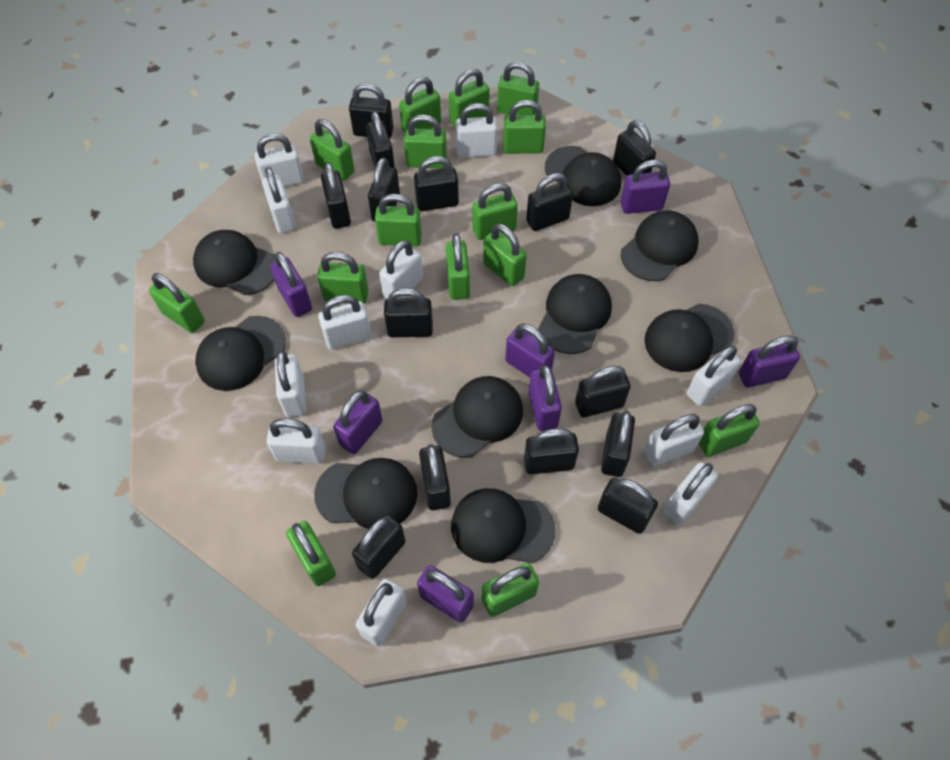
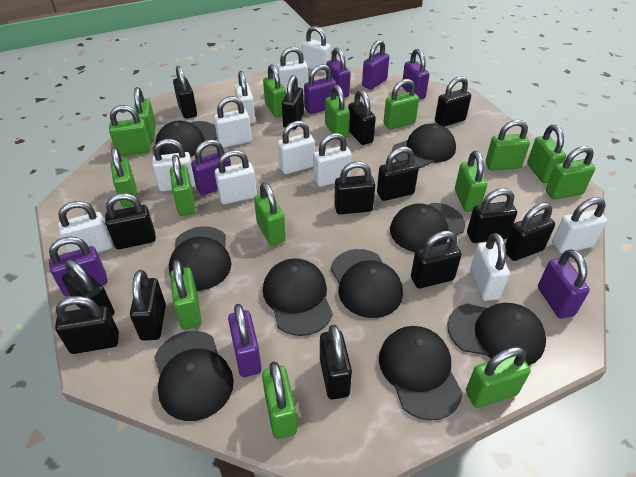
purple padlock: 7 -> 8

